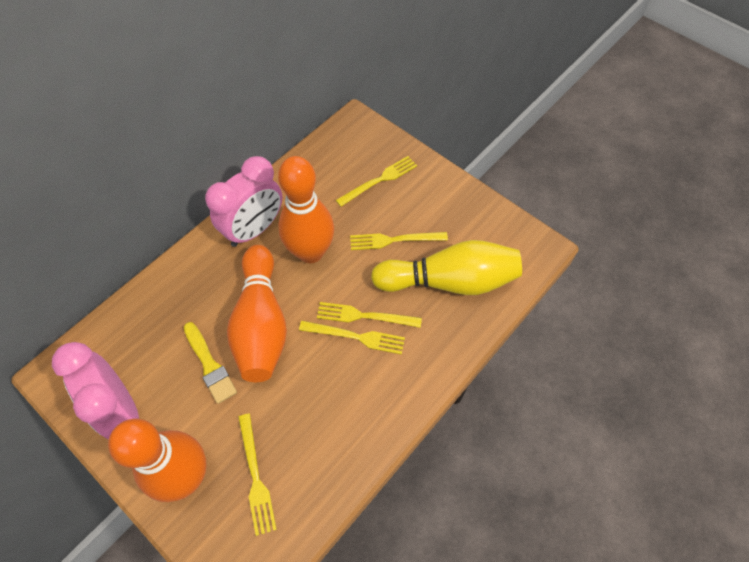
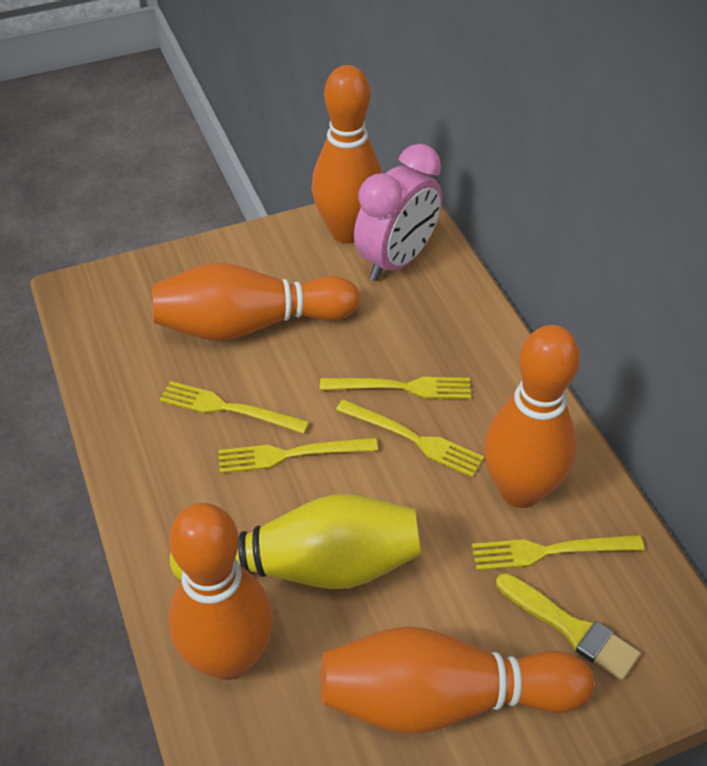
orange bowling pin: 3 -> 5
pink clock: 2 -> 1

